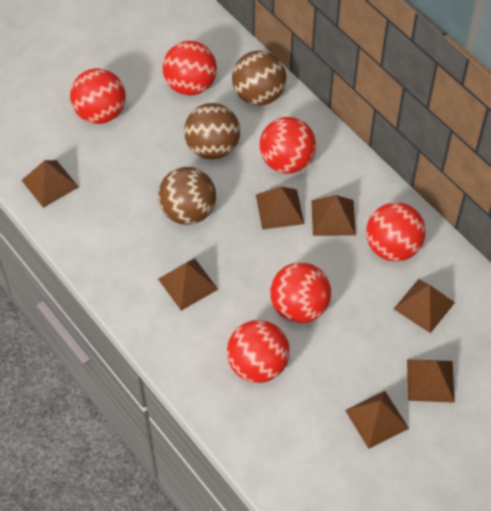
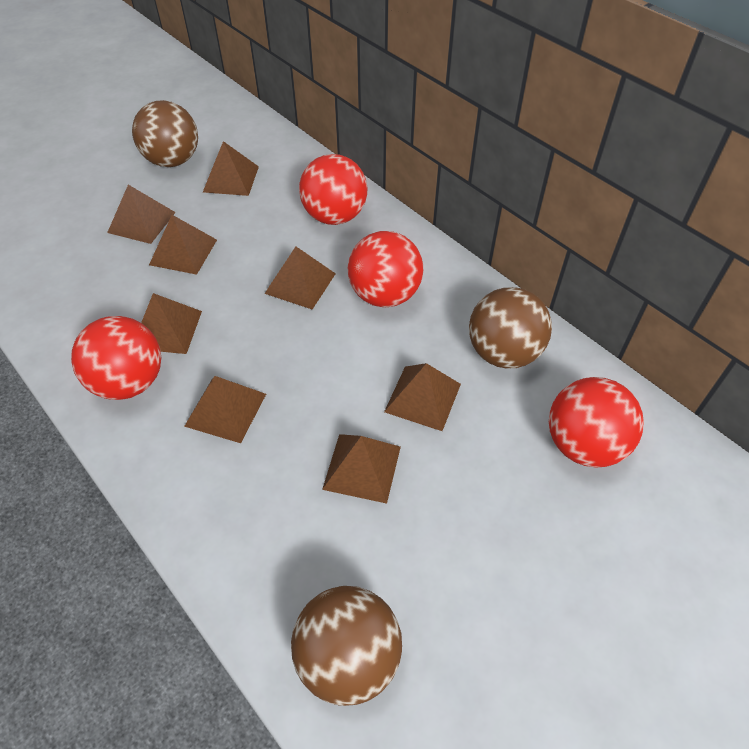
brown pyramid: 7 -> 8
red ball: 6 -> 4

